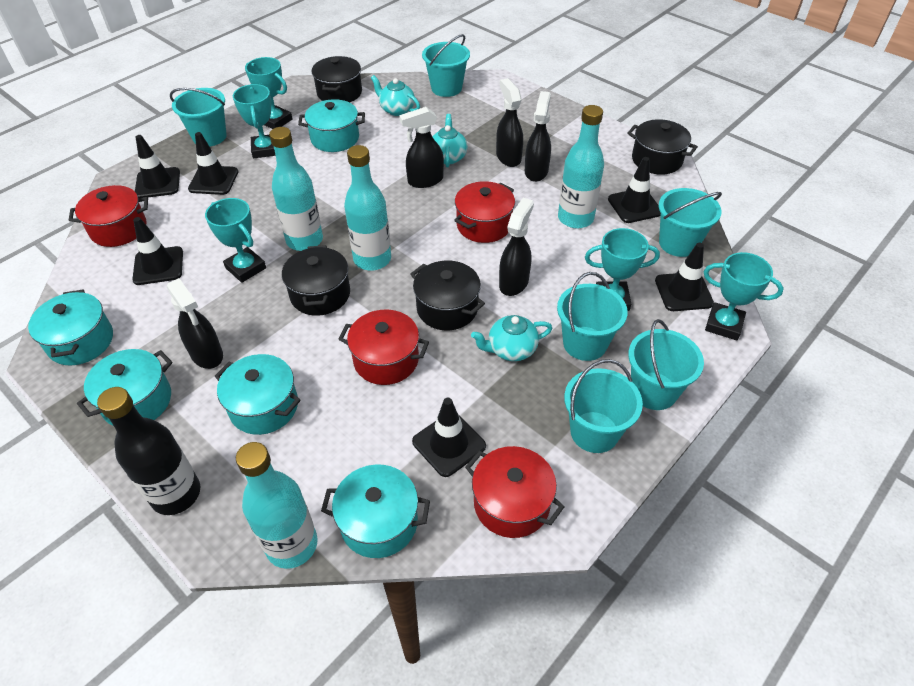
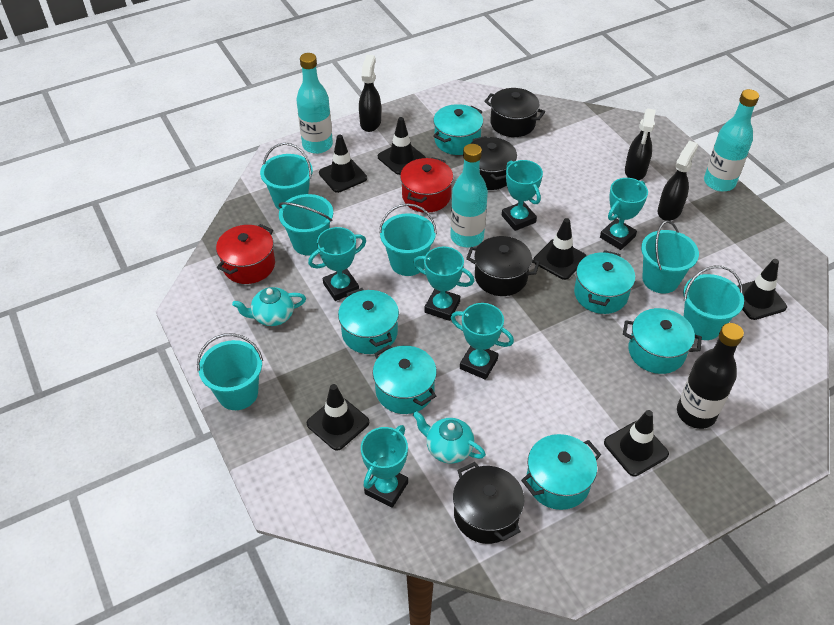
black spray bottle: 5 -> 3
red pot: 4 -> 2
turquoise bottle: 4 -> 3
turquoise pot: 5 -> 6
turquoise teapot: 3 -> 2
turquoise trophy: 5 -> 6

